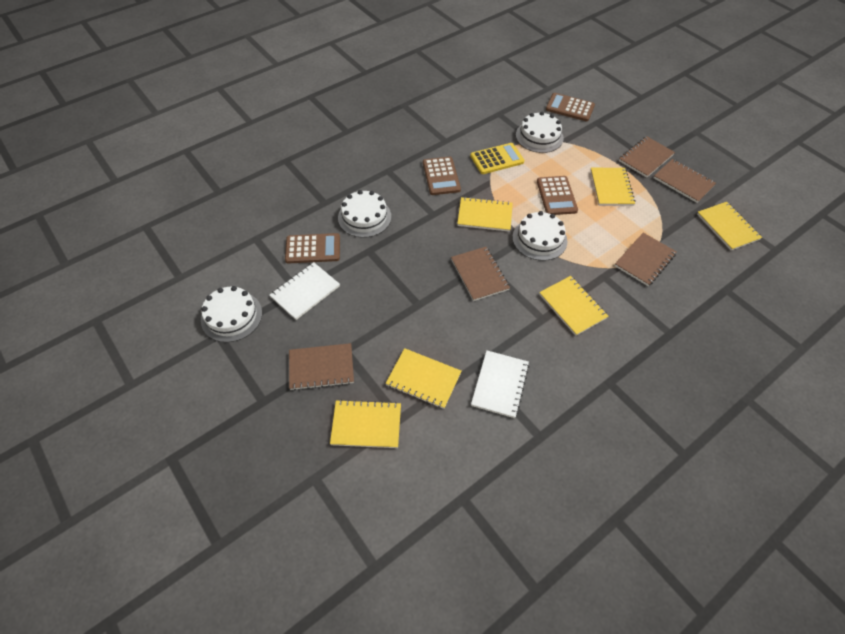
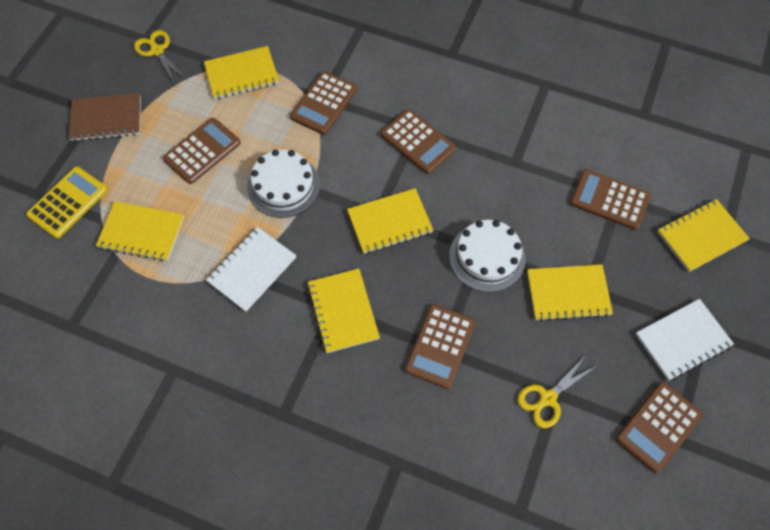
brown calculator: 4 -> 6
brown notebook: 5 -> 1
white cake: 4 -> 2
yellow scissors: 0 -> 2

